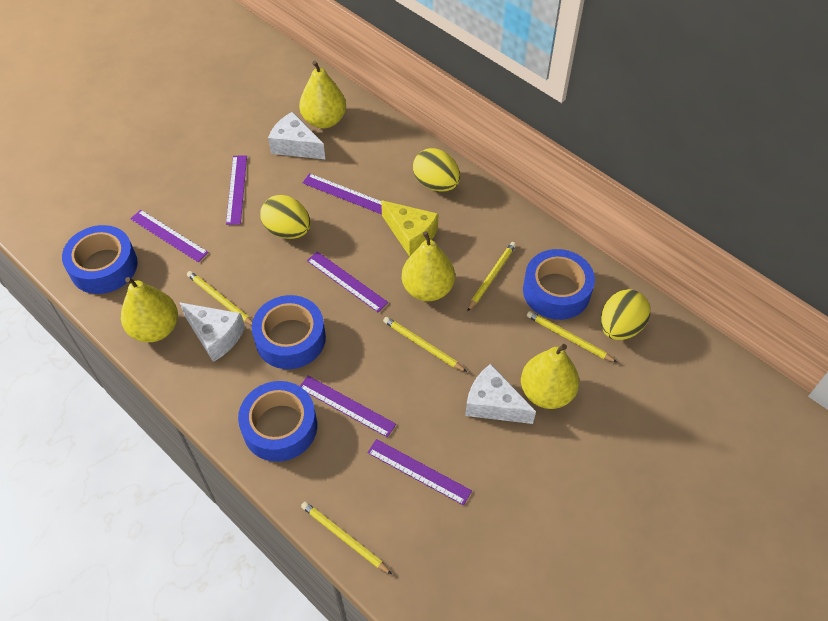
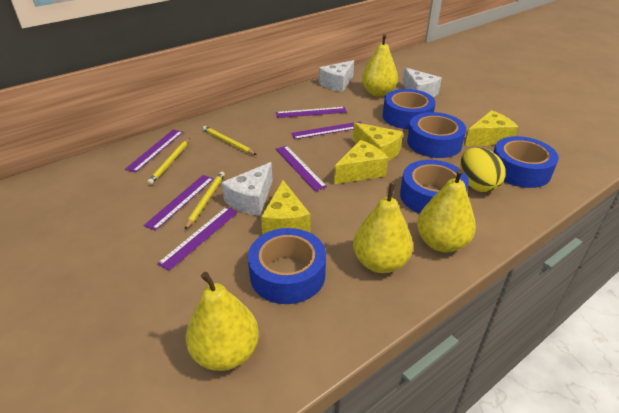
blue tape: 4 -> 5
yellow cheese: 1 -> 4
yellow egg: 3 -> 1
yellow pencil: 5 -> 3

